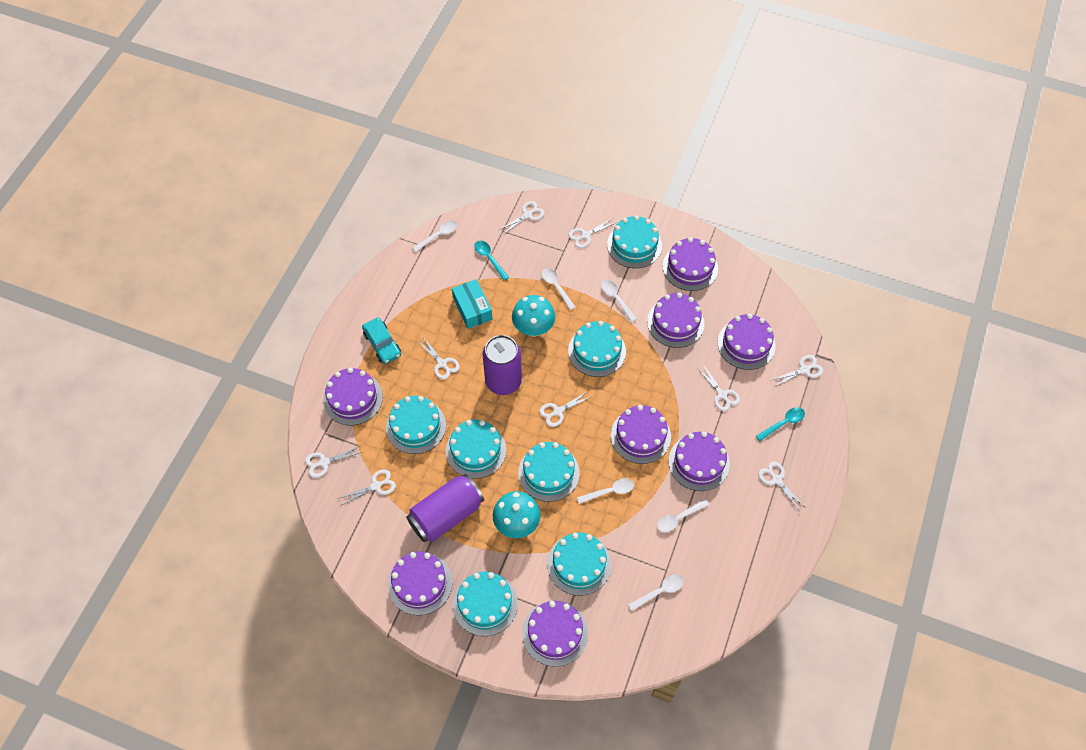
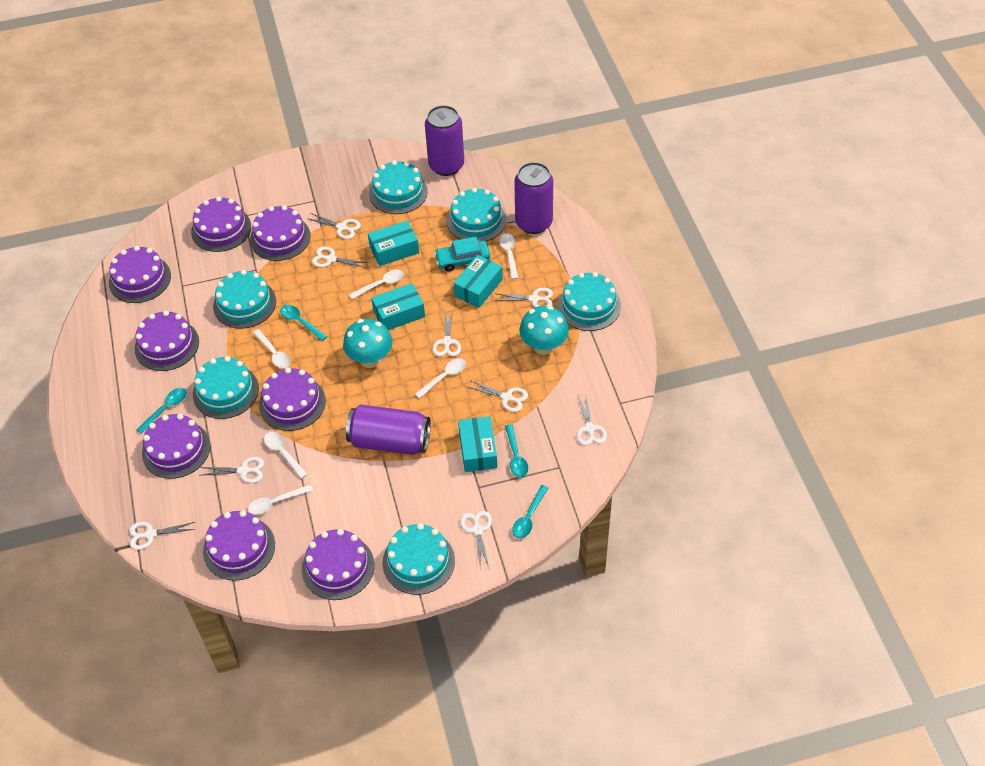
purple can: 2 -> 3
turquoise box: 1 -> 4
turquoise cake: 7 -> 6
turquoise spoon: 2 -> 4

